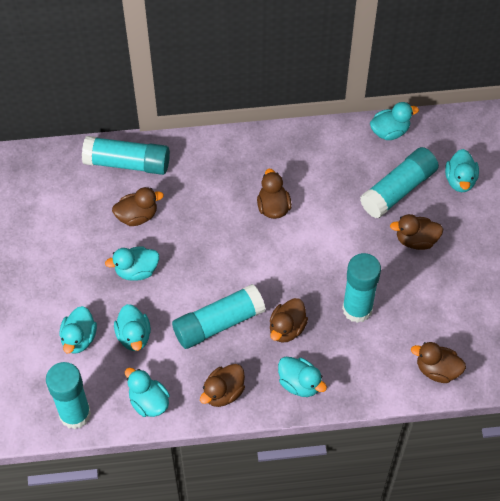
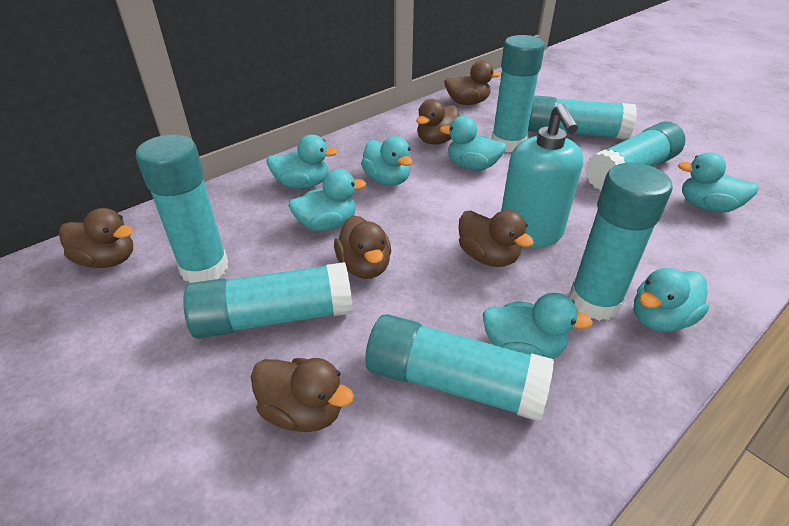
turquoise glue stick: 5 -> 7
turquoise soap dispenser: 0 -> 1

